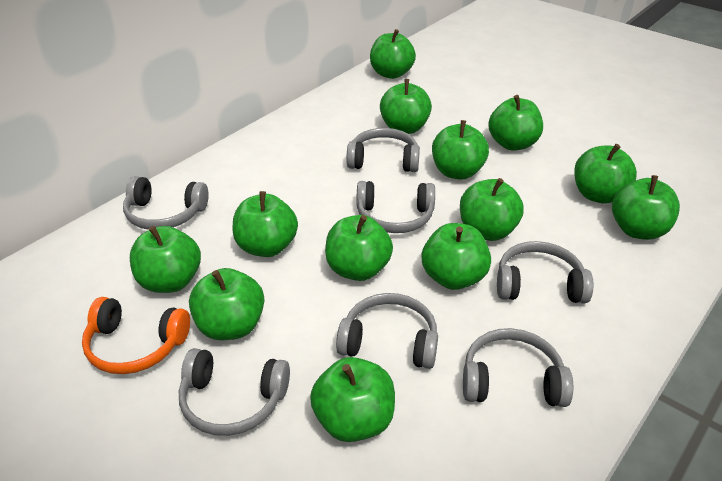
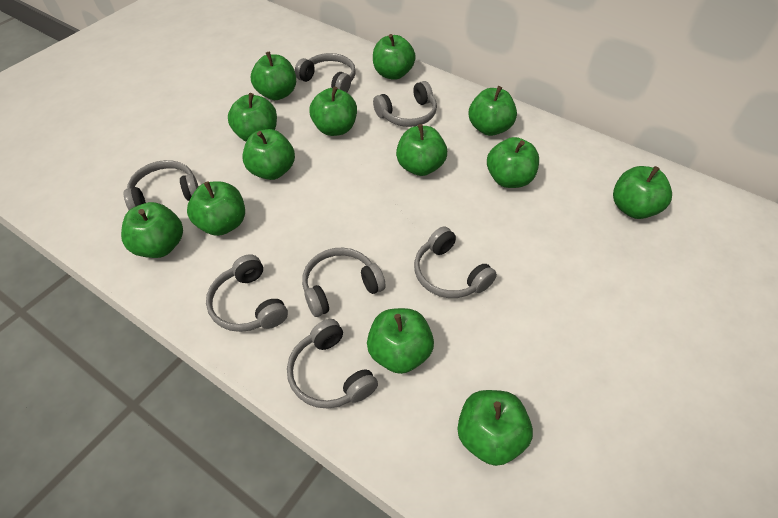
orange headphones: 1 -> 0

